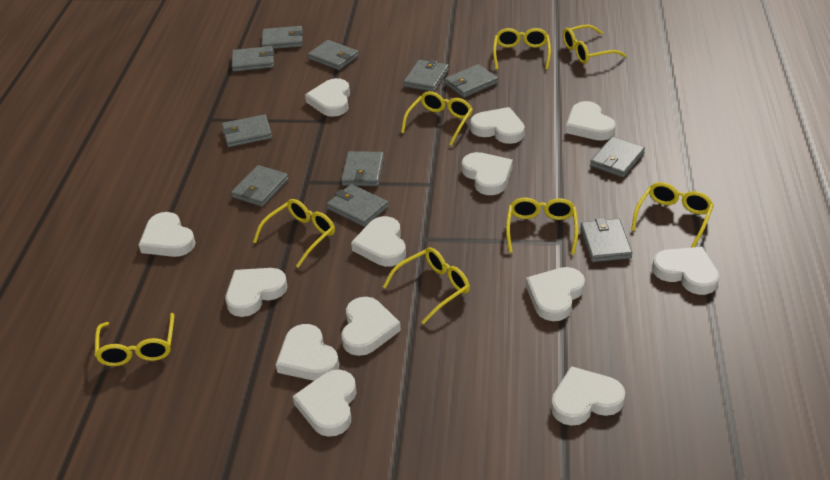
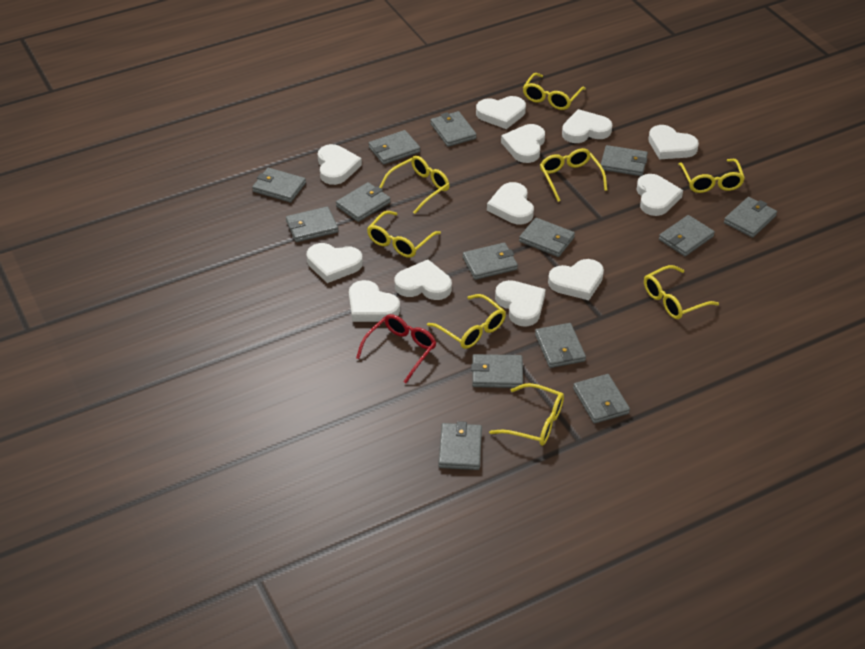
grey wallet: 11 -> 14
red glasses: 0 -> 1
white heart: 13 -> 12

